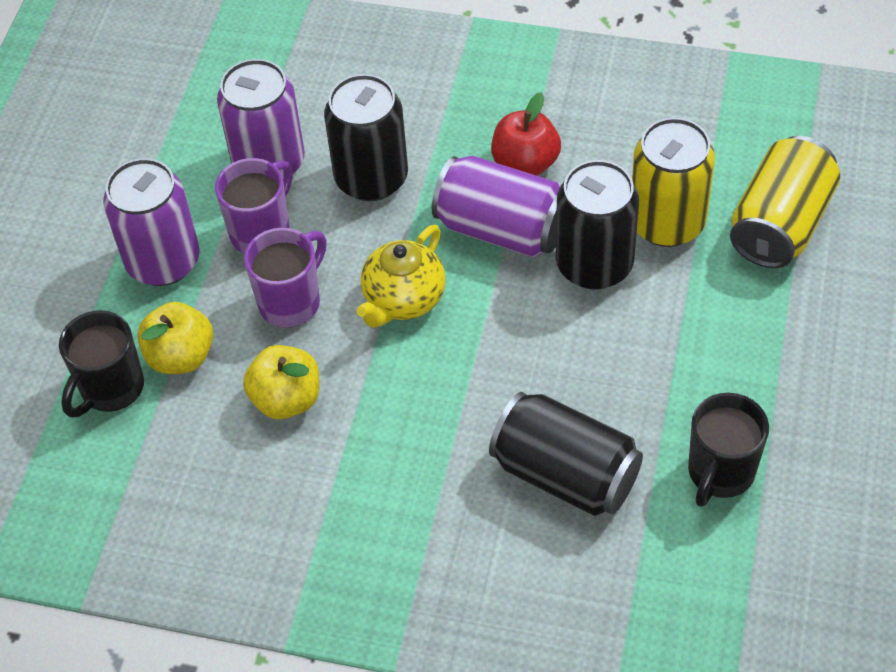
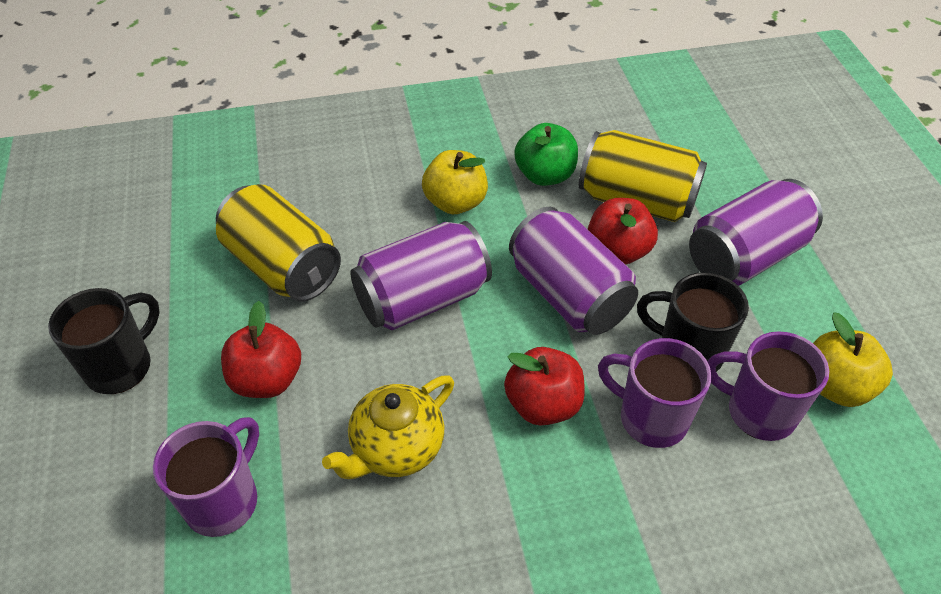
black can: 3 -> 0
green apple: 0 -> 1
purple mug: 2 -> 3
red apple: 1 -> 3

